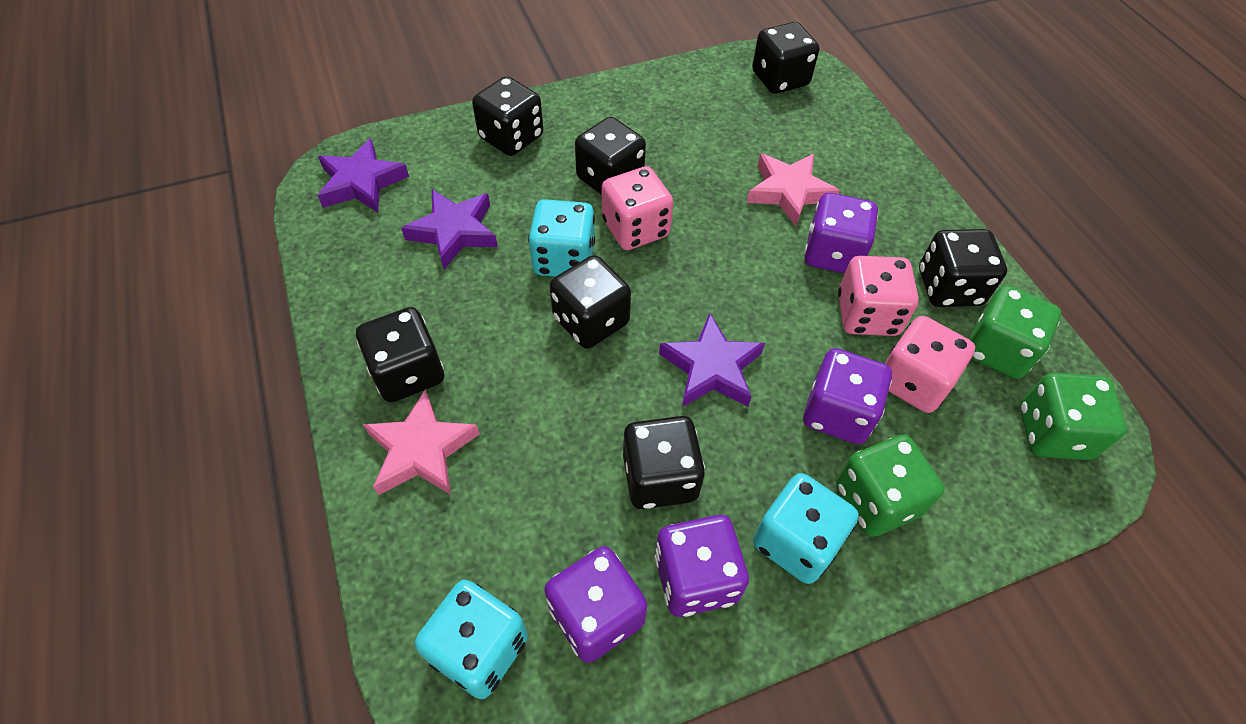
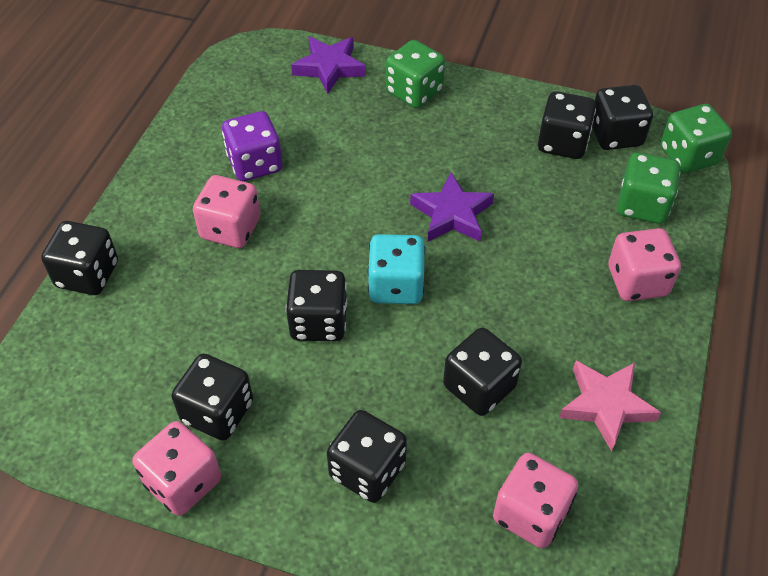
pink dice: 3 -> 4
pink star: 2 -> 1
purple dice: 4 -> 1
purple star: 3 -> 2
turquoise dice: 3 -> 1

